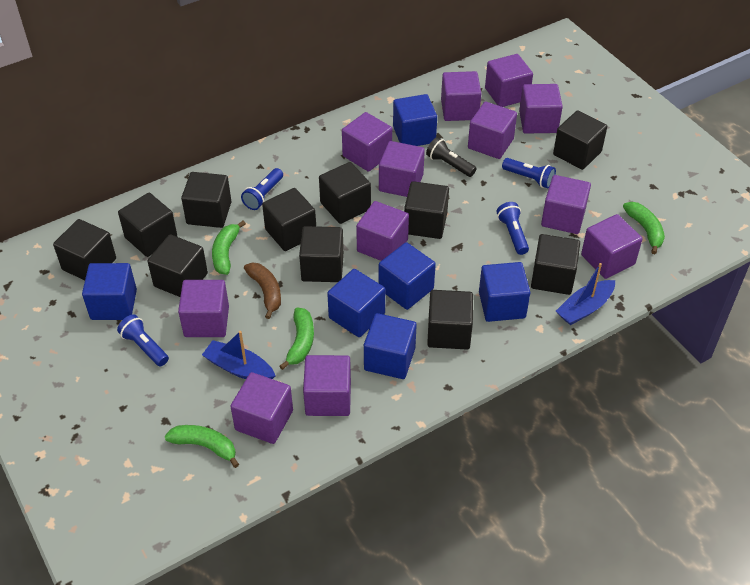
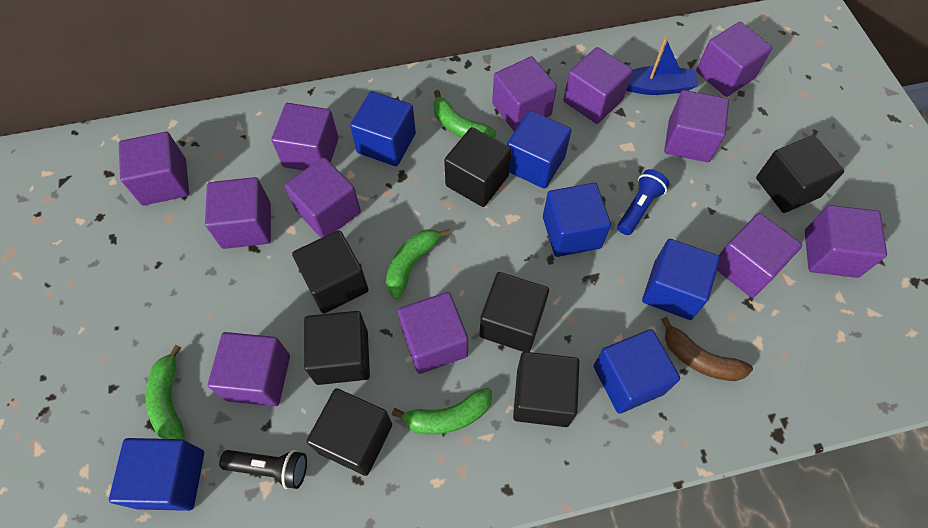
black cube: 11 -> 7
blue boat: 2 -> 1
blue flashlight: 4 -> 1

